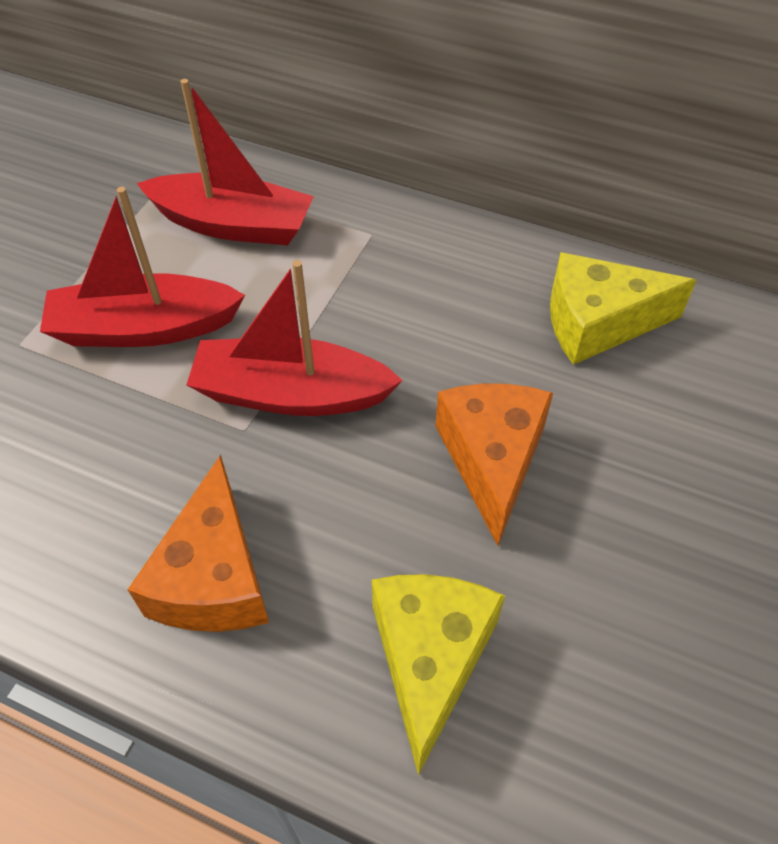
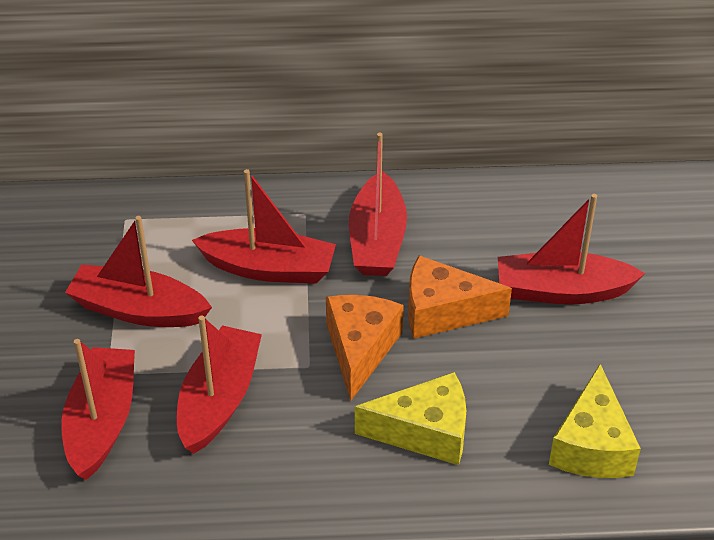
red boat: 3 -> 6

